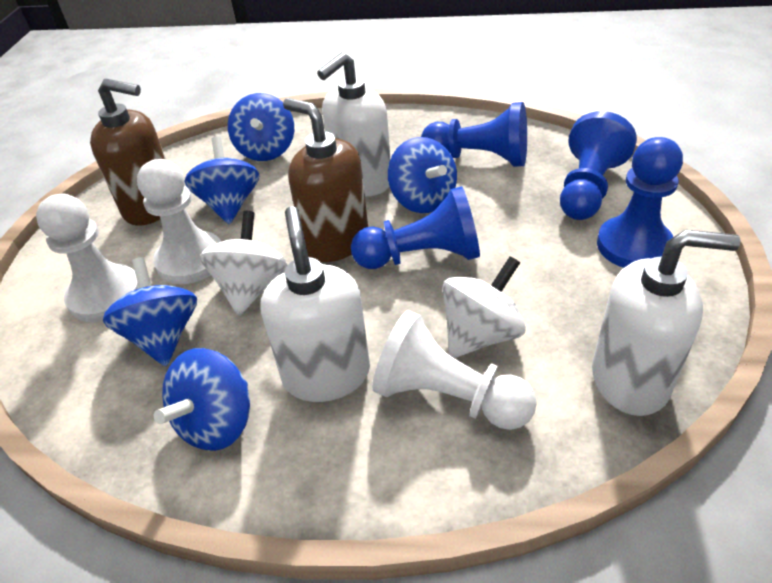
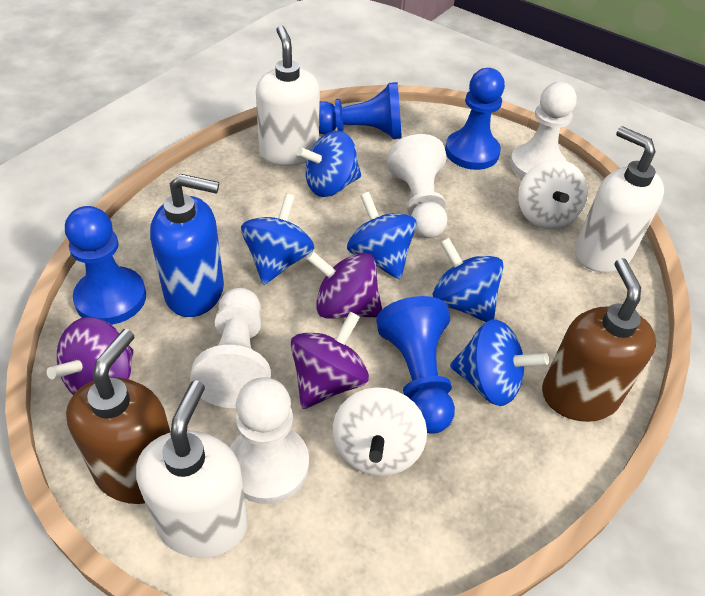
blue soap dispenser: 0 -> 1
purple spinning top: 0 -> 3
white pawn: 3 -> 4

